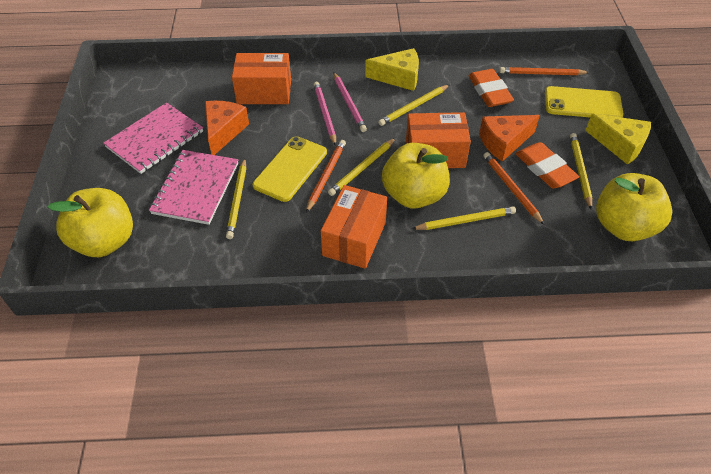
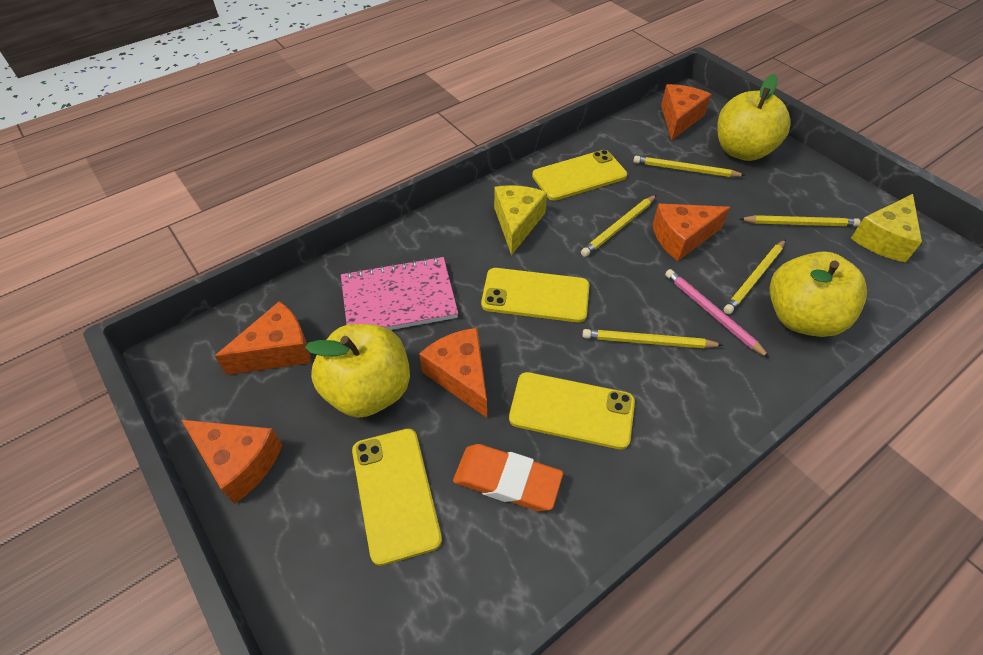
orange box: 3 -> 0
orange cheese: 2 -> 5
orange eraser: 2 -> 1
orange pencil: 3 -> 0
pink notebook: 2 -> 1
pink pencil: 2 -> 1
yellow phone: 2 -> 4

